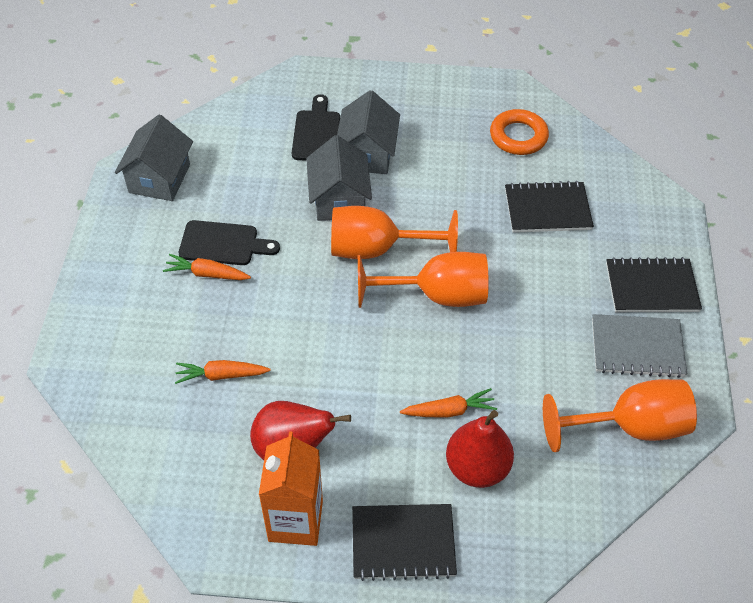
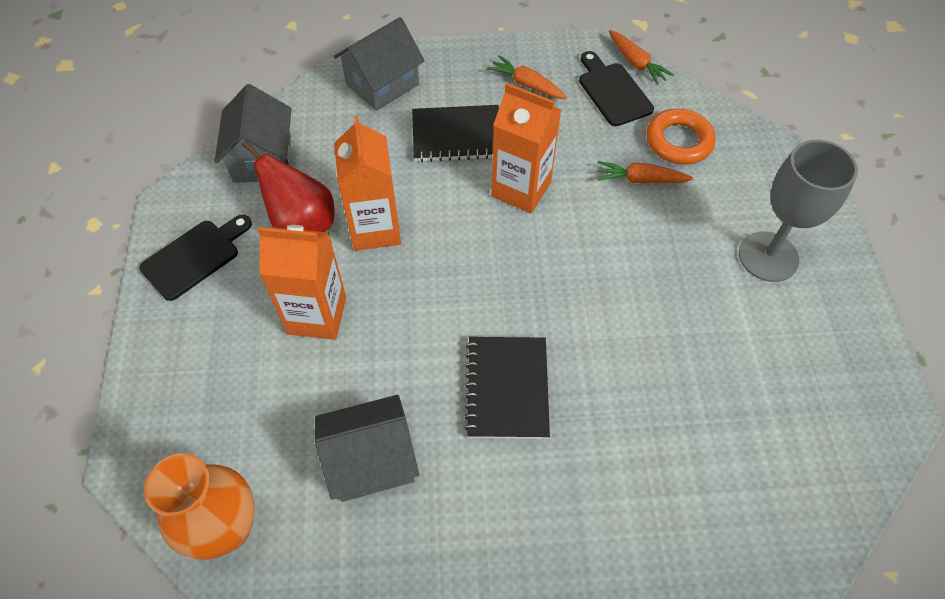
black notebook: 3 -> 2
grey goblet: 0 -> 1
grey notebook: 1 -> 0
orange carton: 1 -> 3
orange goblet: 3 -> 0
orange vase: 0 -> 1
red pear: 2 -> 1

